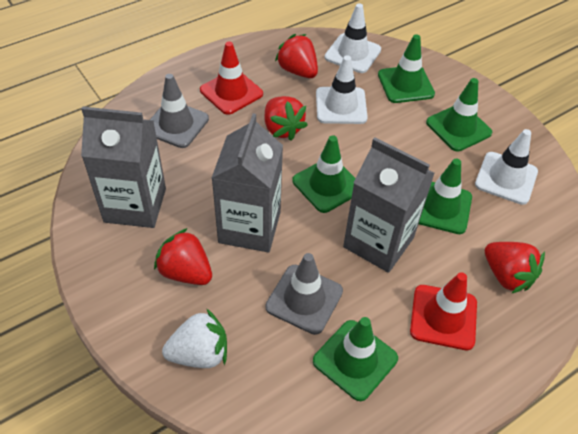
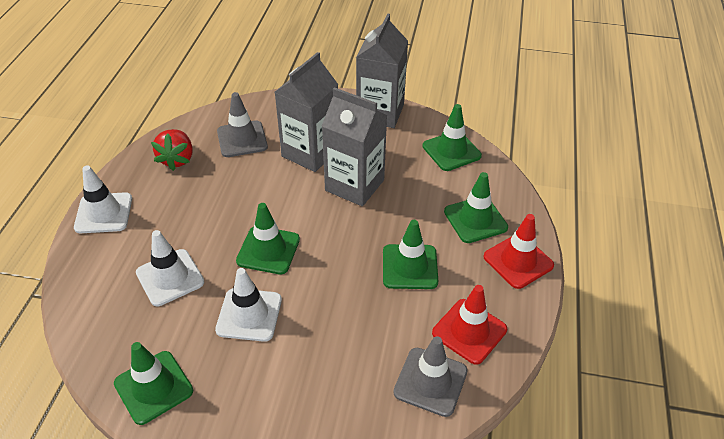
red strawberry: 4 -> 1
white strawberry: 1 -> 0

